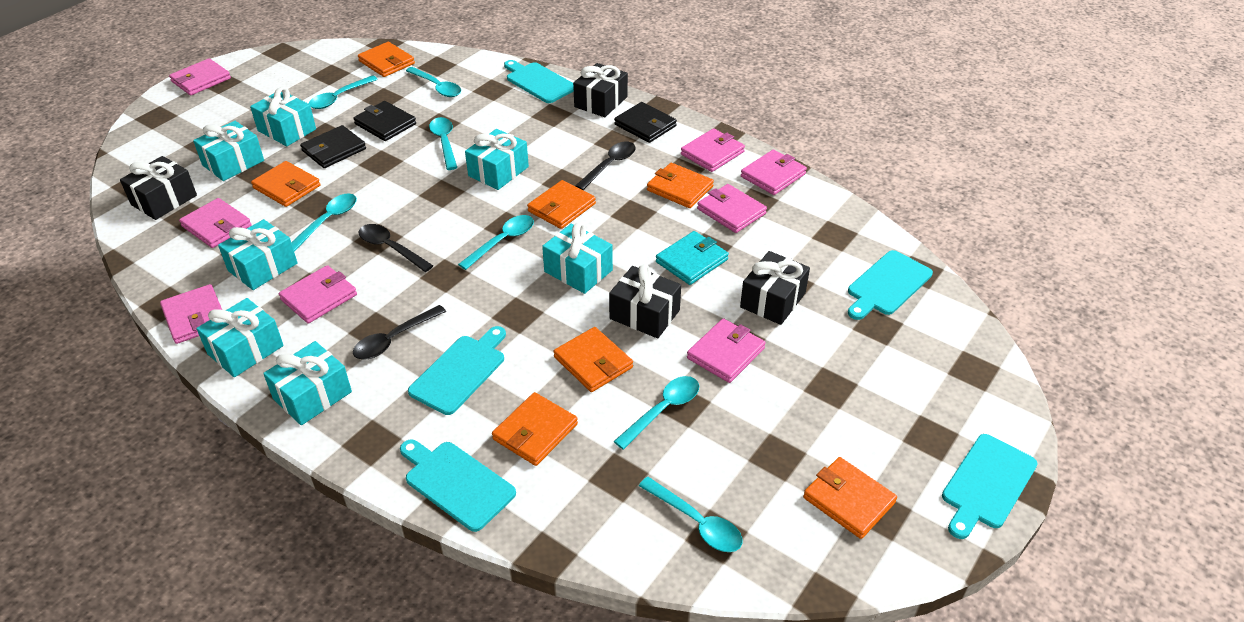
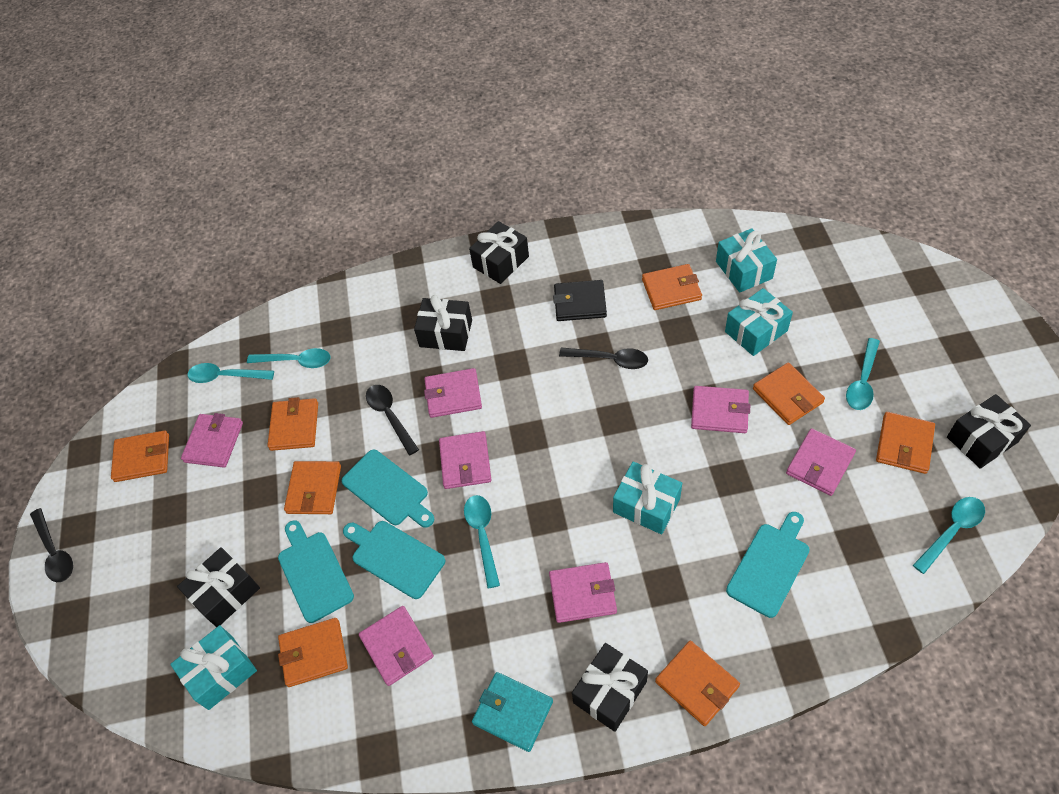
black gift: 4 -> 5
black wallet: 3 -> 1
orange wallet: 7 -> 8
pink wallet: 8 -> 7
turquoise cutting board: 5 -> 4
turquoise gift: 7 -> 4
turquoise spoon: 7 -> 5

